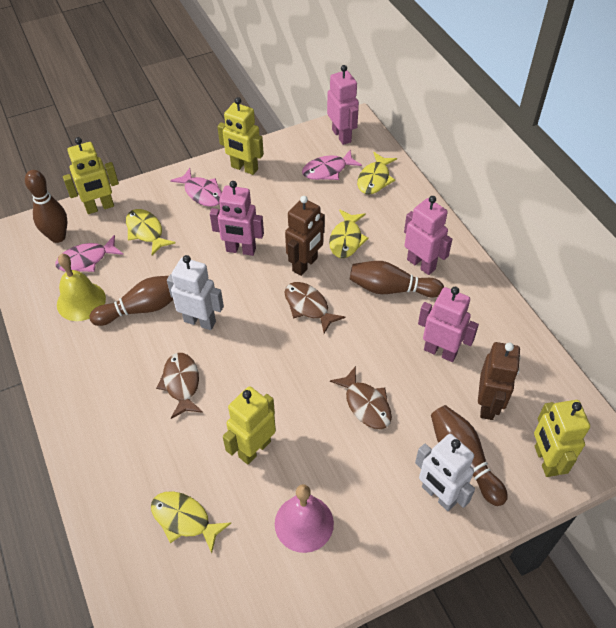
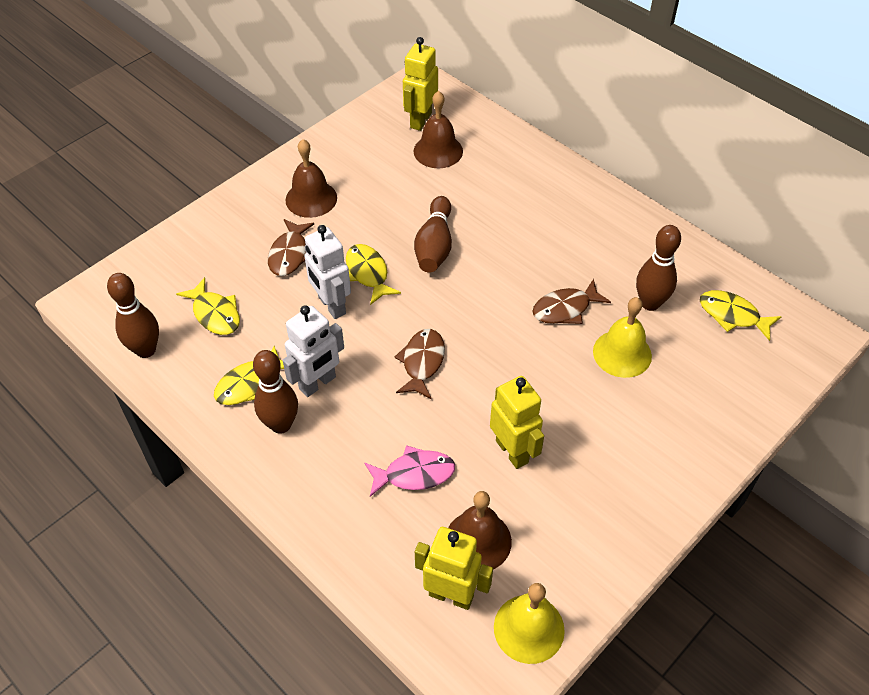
brown bell: 0 -> 3
brown robot: 2 -> 0
pink bell: 1 -> 0
pink fish: 3 -> 1
pink robot: 4 -> 0
yellow bell: 1 -> 2
yellow robot: 4 -> 3

